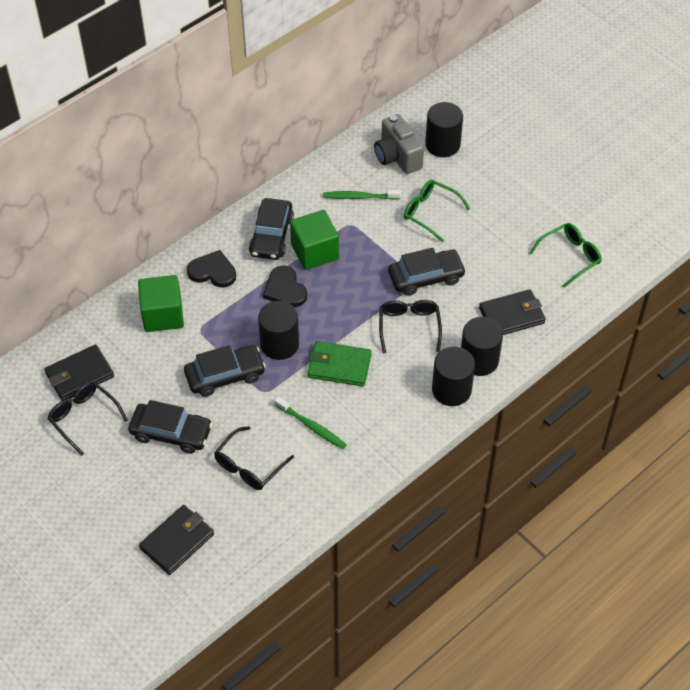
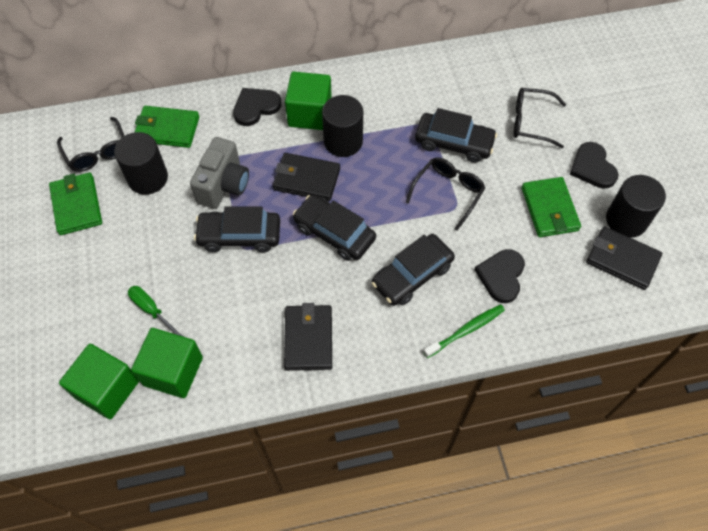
black cylinder: 4 -> 3
black heart: 2 -> 3
green cube: 2 -> 3
green glasses: 2 -> 0
green screwdriver: 0 -> 1
green toothbrush: 2 -> 1
green wallet: 1 -> 3

